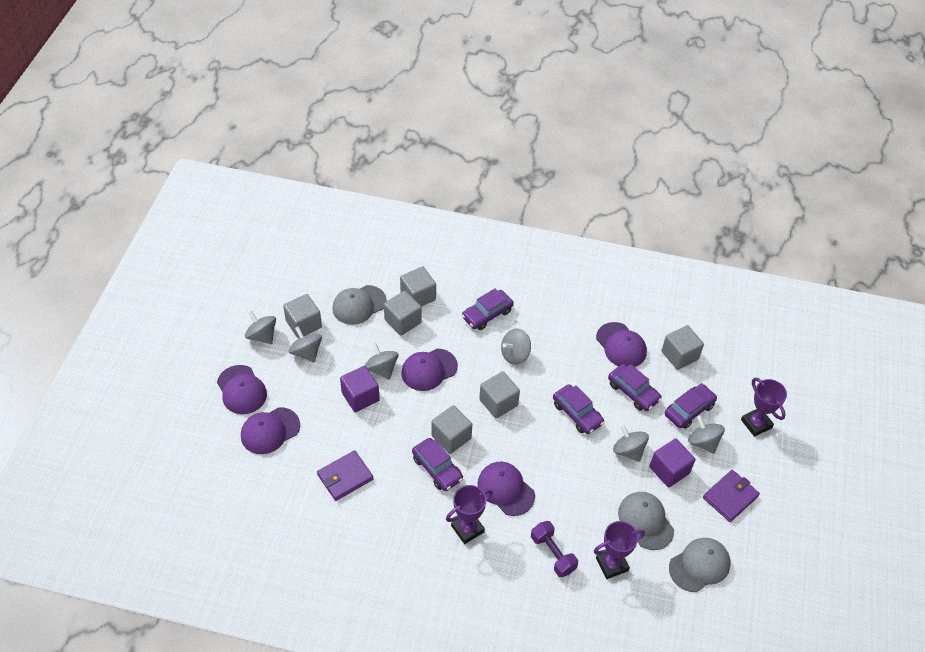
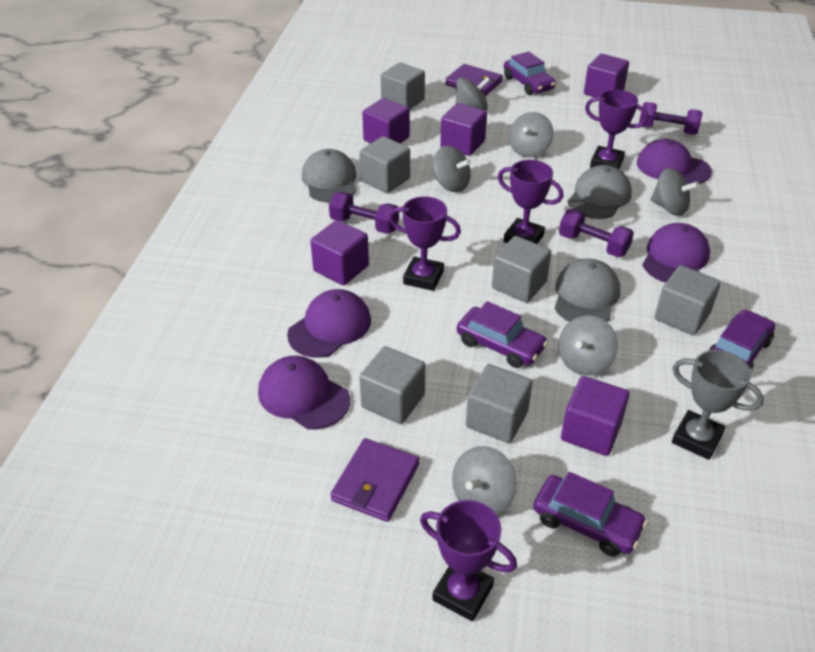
grey trophy: 0 -> 1
purple cap: 5 -> 4
purple car: 5 -> 4
purple cube: 2 -> 5
purple dumbbell: 1 -> 3
purple trophy: 3 -> 4

